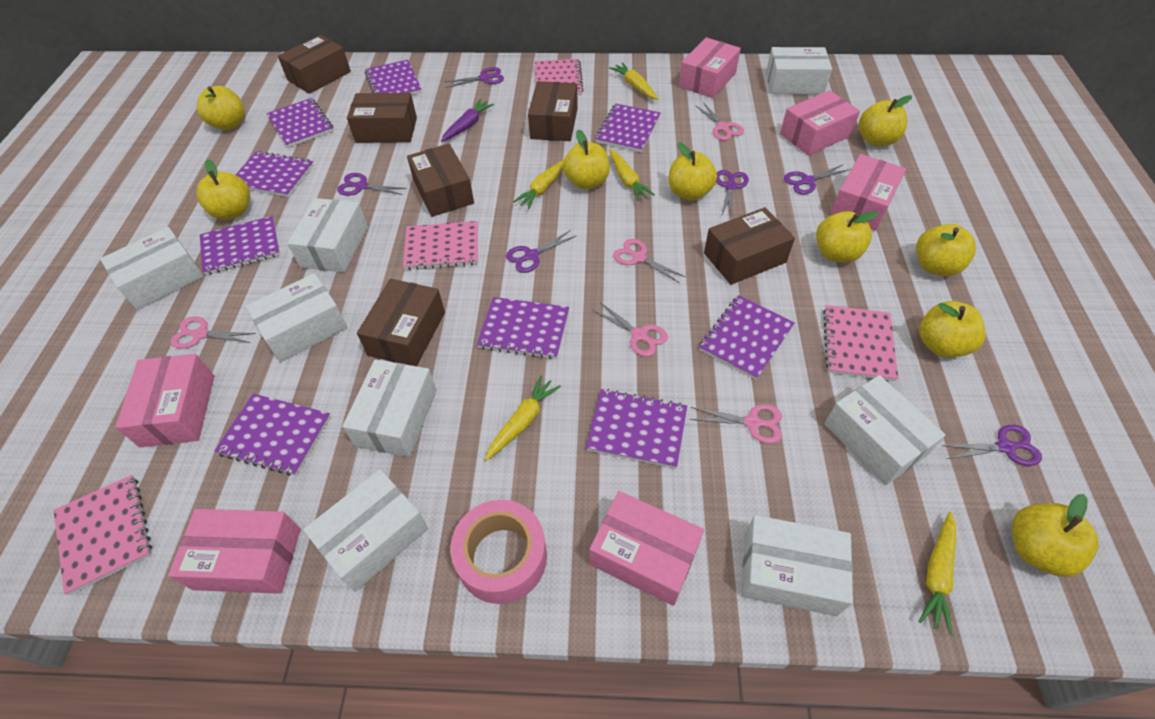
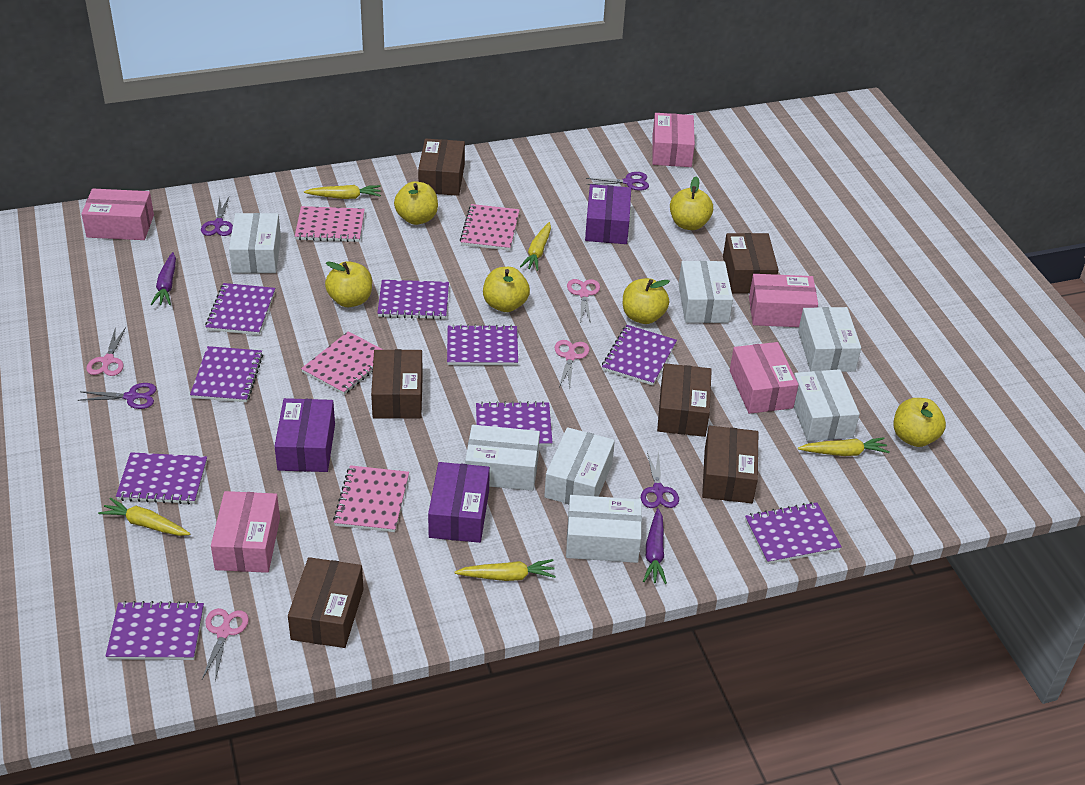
pink box: 6 -> 5
pink scissors: 5 -> 4
pink tape: 1 -> 0
purple box: 0 -> 3
purple carrot: 1 -> 2
purple scissors: 6 -> 4
white box: 8 -> 7
yellow apple: 9 -> 6

